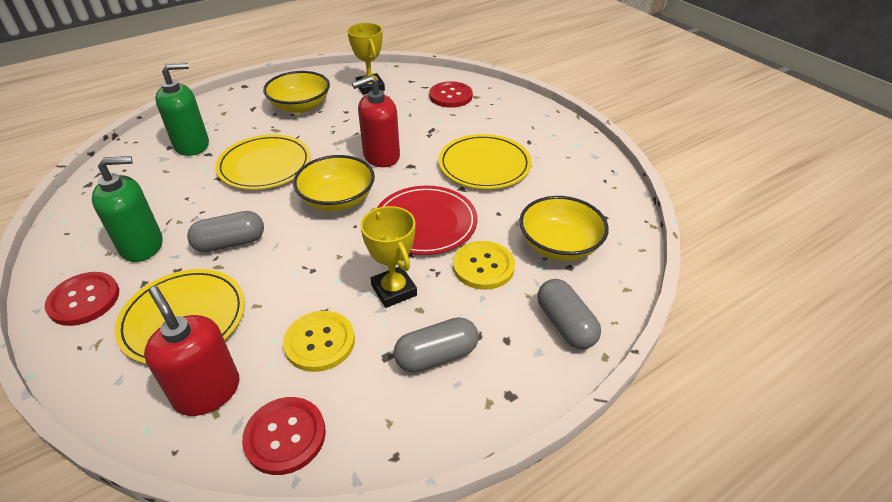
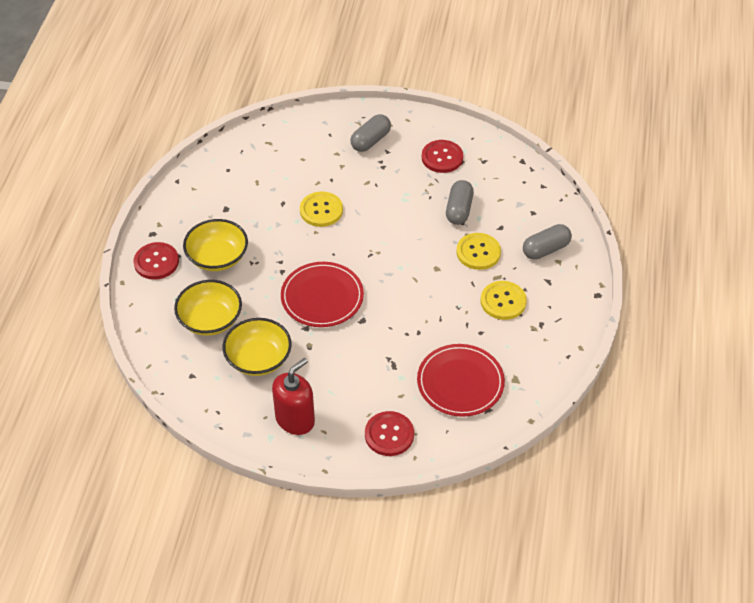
green soap dispenser: 2 -> 0
red plate: 1 -> 2
red soap dispenser: 2 -> 1
yellow button: 2 -> 3
yellow plate: 3 -> 0
yellow trophy: 2 -> 0

